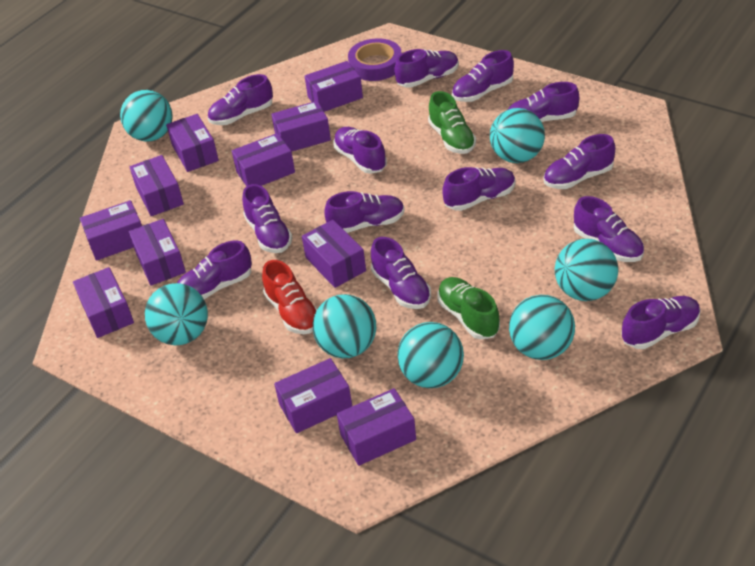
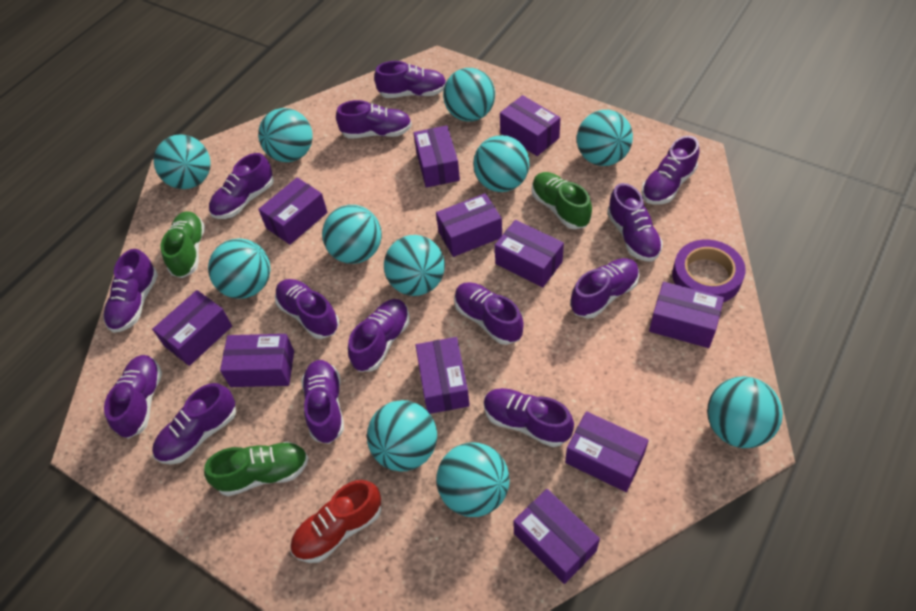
green shoe: 2 -> 3
purple shoe: 13 -> 14
turquoise ball: 7 -> 11

